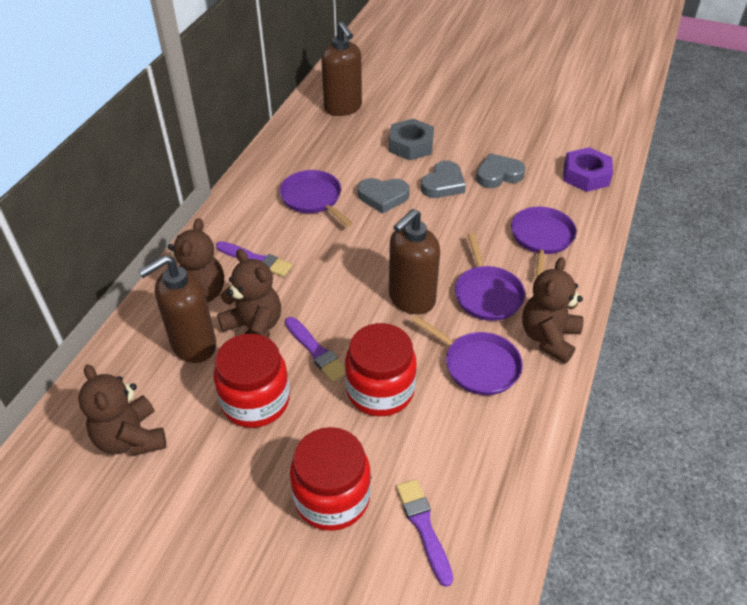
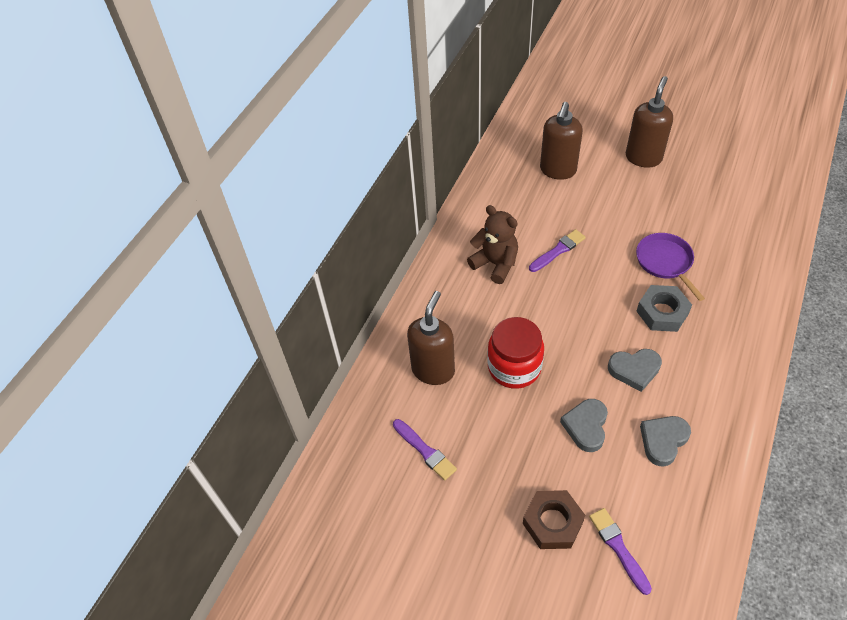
brown nut: 0 -> 1
brown teddy bear: 4 -> 1
purple nut: 1 -> 0
purple pan: 4 -> 1
red jar: 3 -> 1

